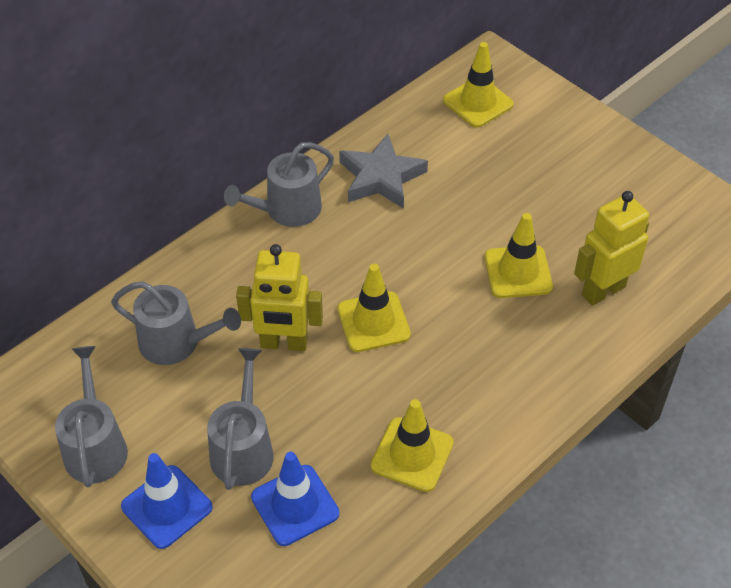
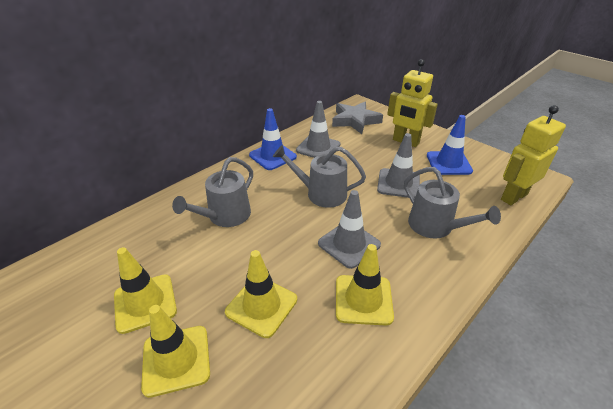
grey traffic cone: 0 -> 3
grey watering can: 4 -> 3

